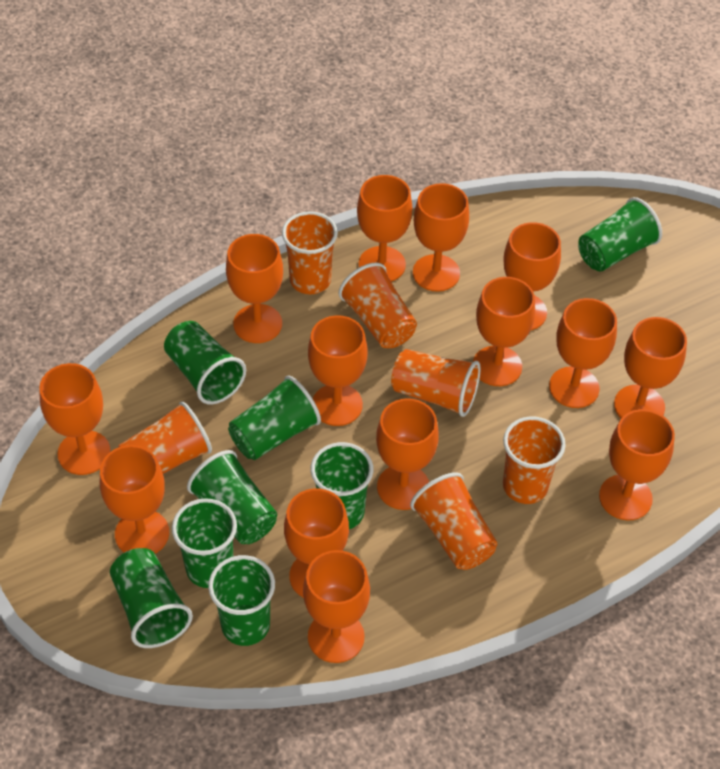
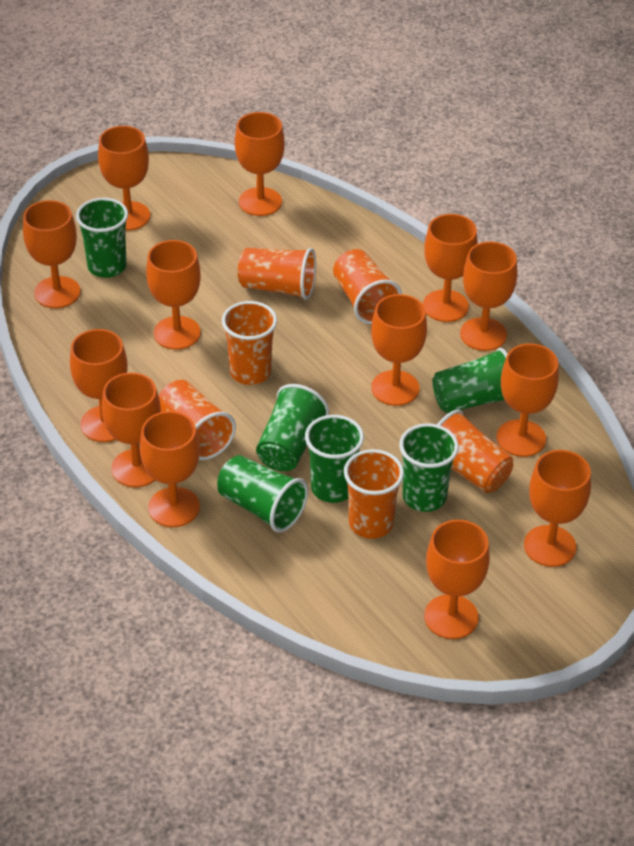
green cup: 8 -> 6
orange goblet: 14 -> 13

